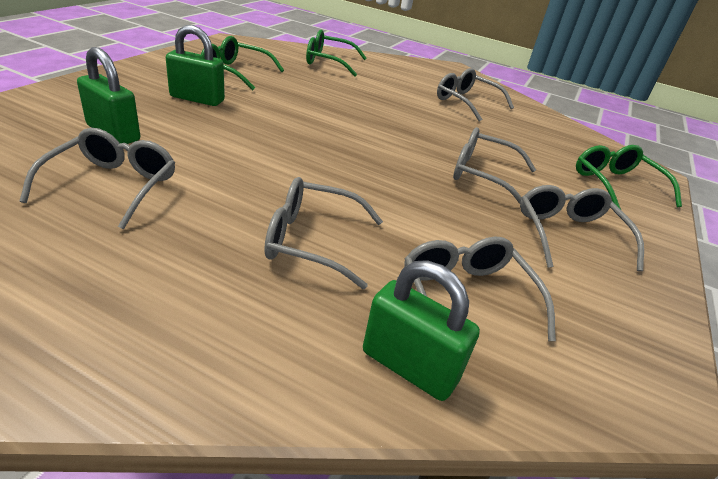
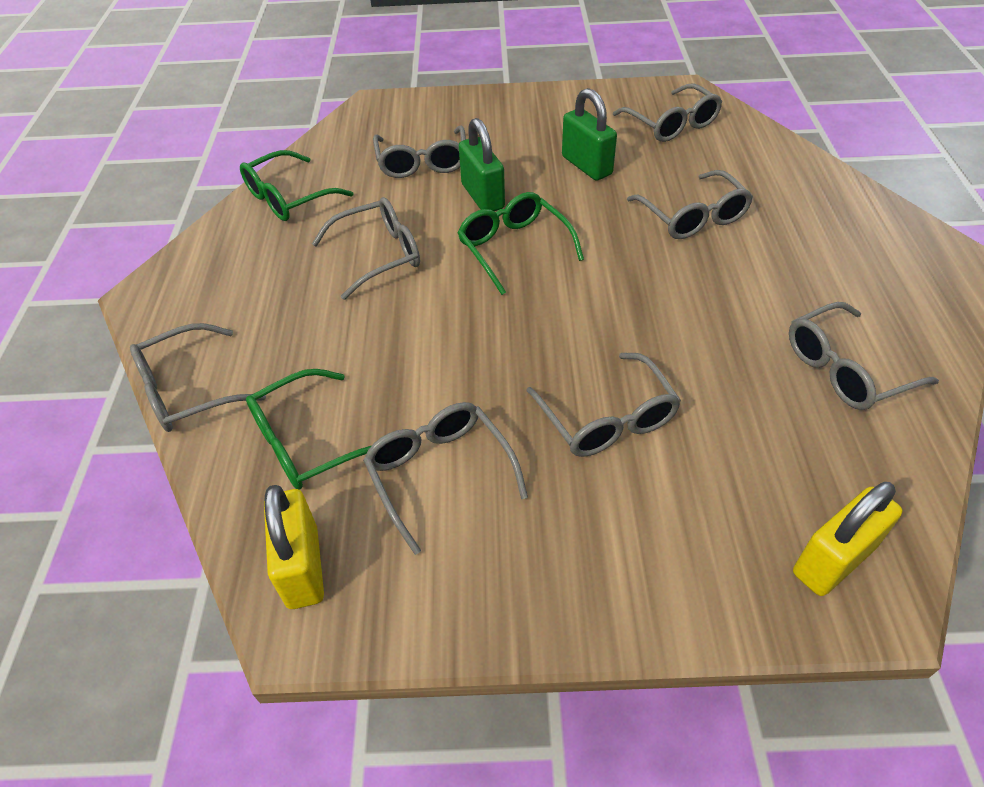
green padlock: 3 -> 2
grey glasses: 6 -> 8
yellow padlock: 0 -> 2

